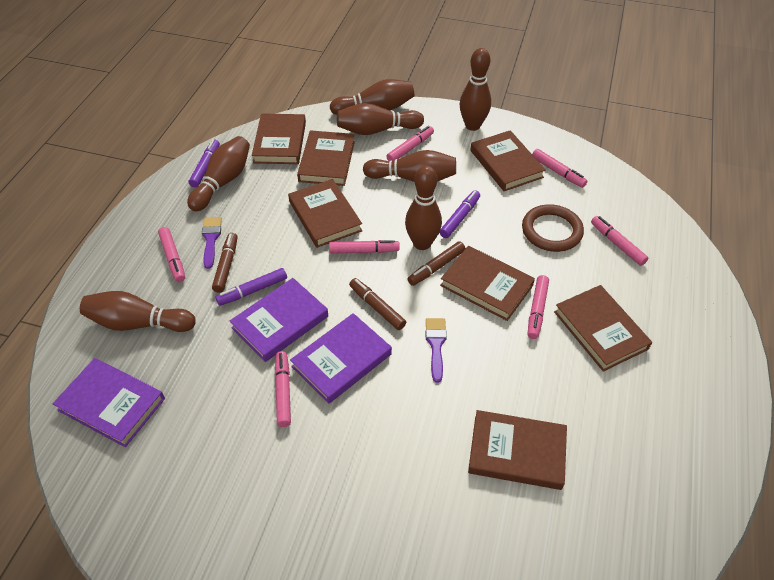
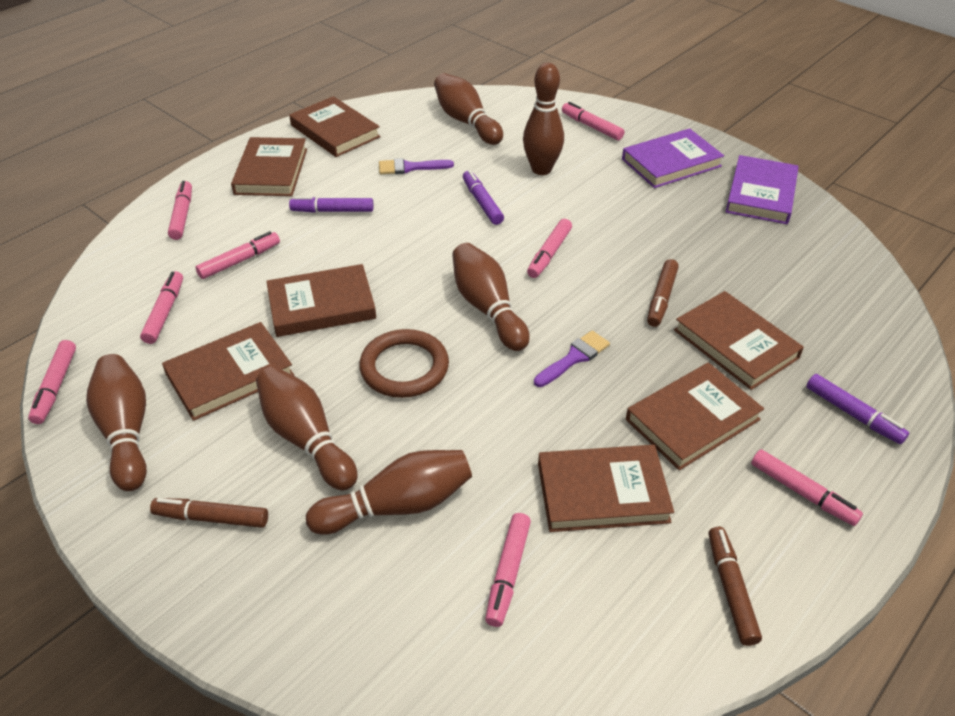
brown bowling pin: 7 -> 6
pink marker: 7 -> 8
purple book: 3 -> 2

